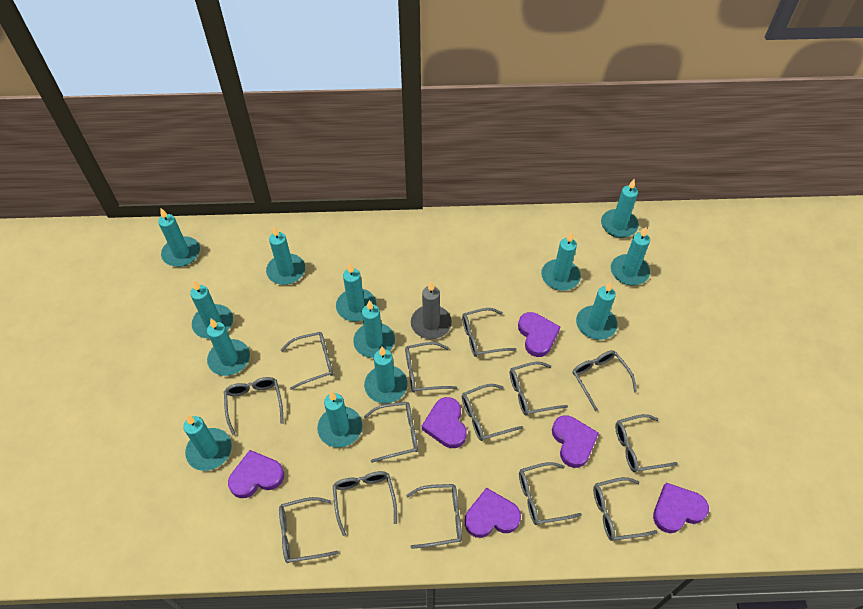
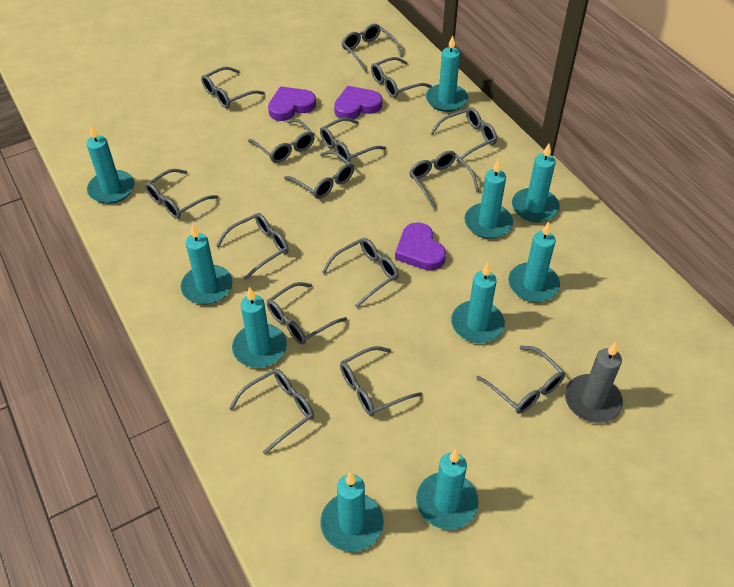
grey glasses: 14 -> 15
purple heart: 6 -> 3
turquoise candle: 13 -> 10

